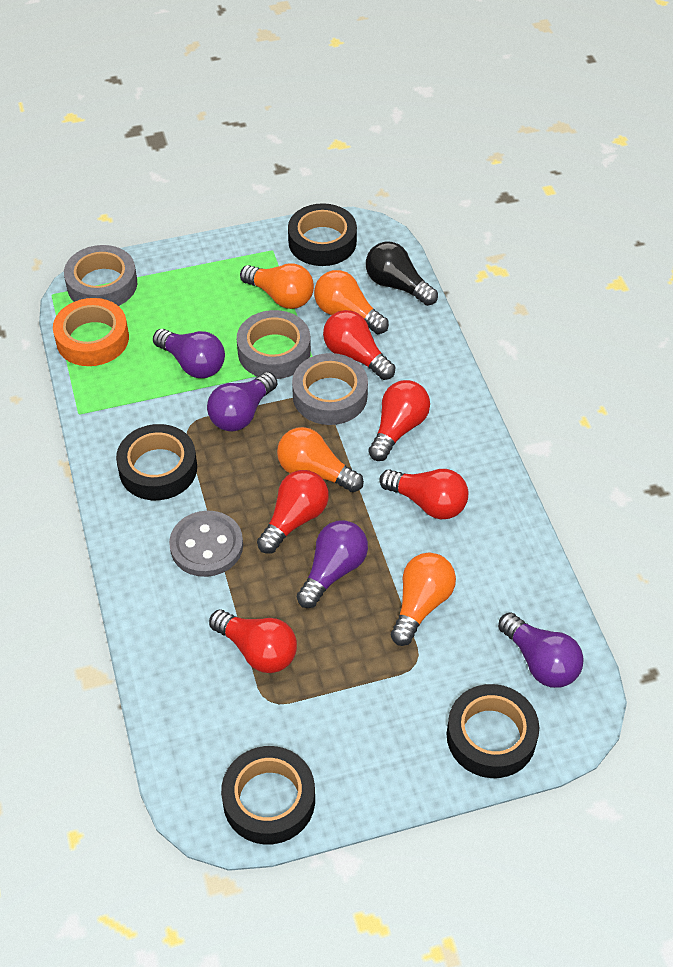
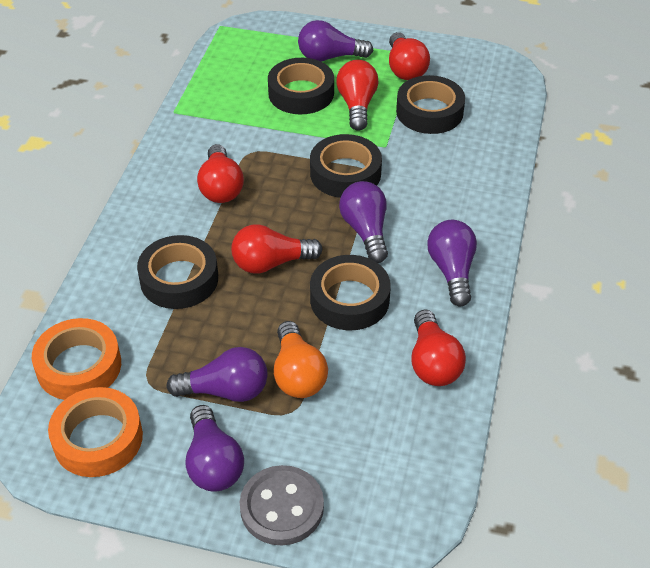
black light bulb: 1 -> 0
black tape: 4 -> 5
grey tape: 3 -> 0
orange light bulb: 4 -> 1
orange tape: 1 -> 2
purple light bulb: 4 -> 5

